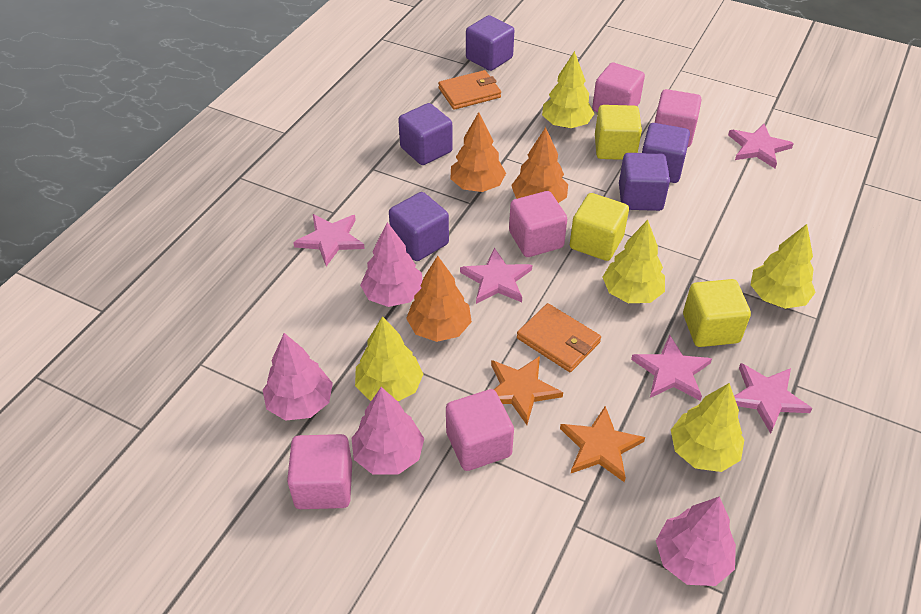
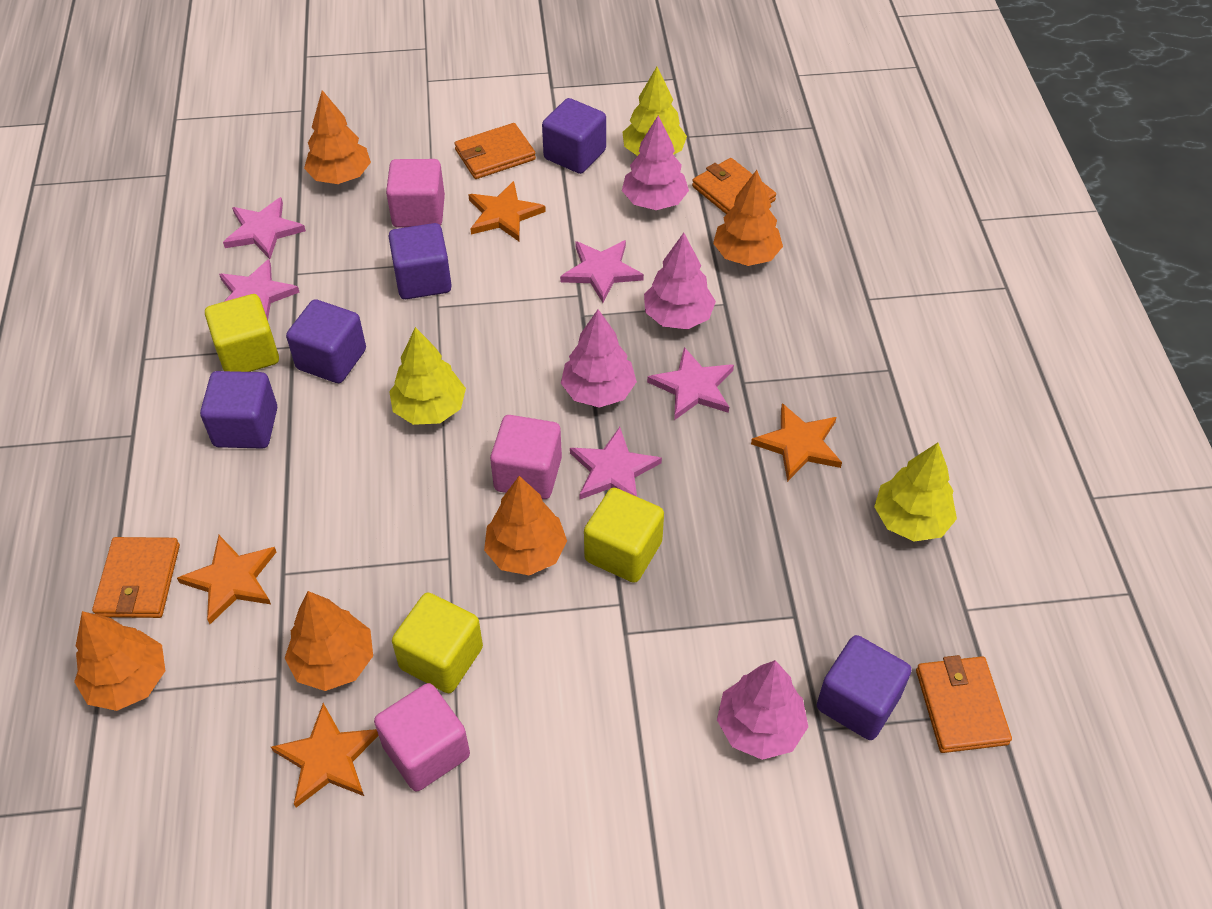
orange star: 2 -> 4
orange tree: 3 -> 5
orange wallet: 2 -> 4
pink cube: 5 -> 3
yellow tree: 5 -> 3

